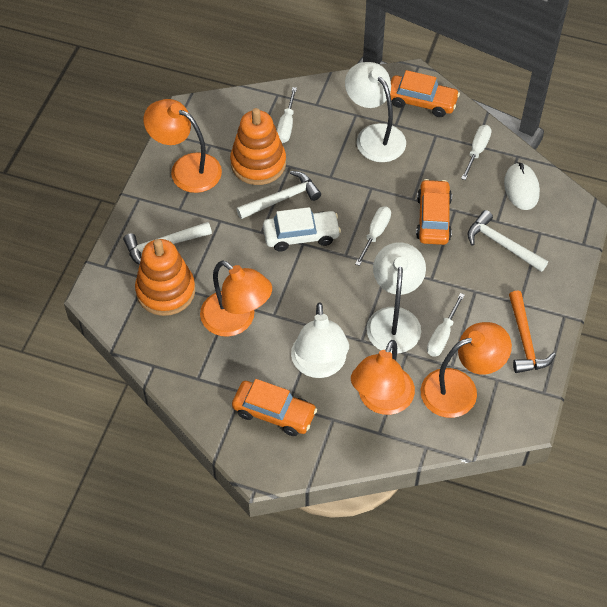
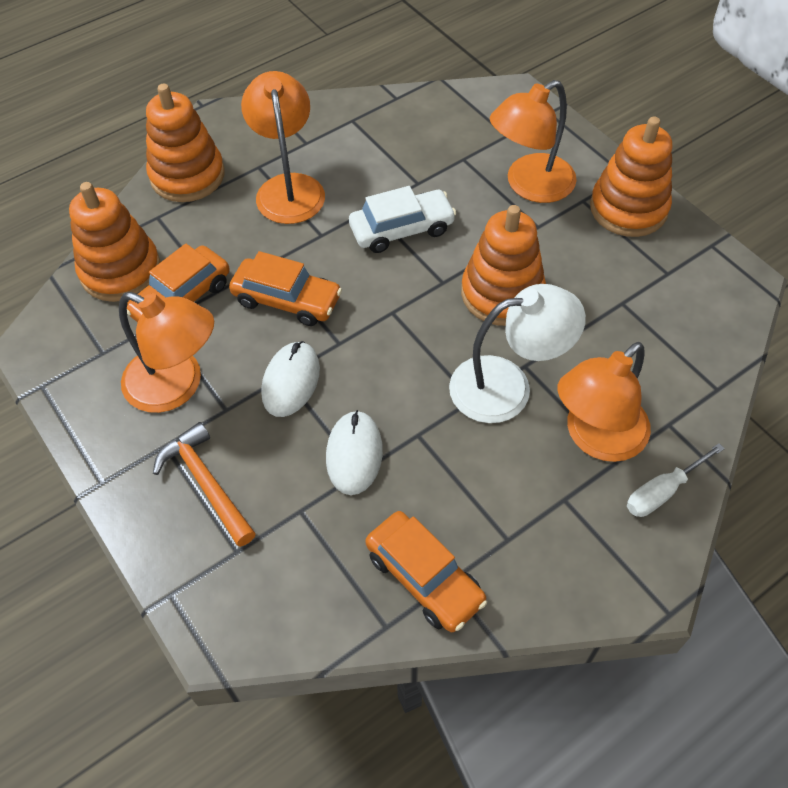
orange stacking toy: 2 -> 4
white hammer: 3 -> 0
white lamp: 3 -> 1
white mouse: 1 -> 2
white screwdriver: 4 -> 1

